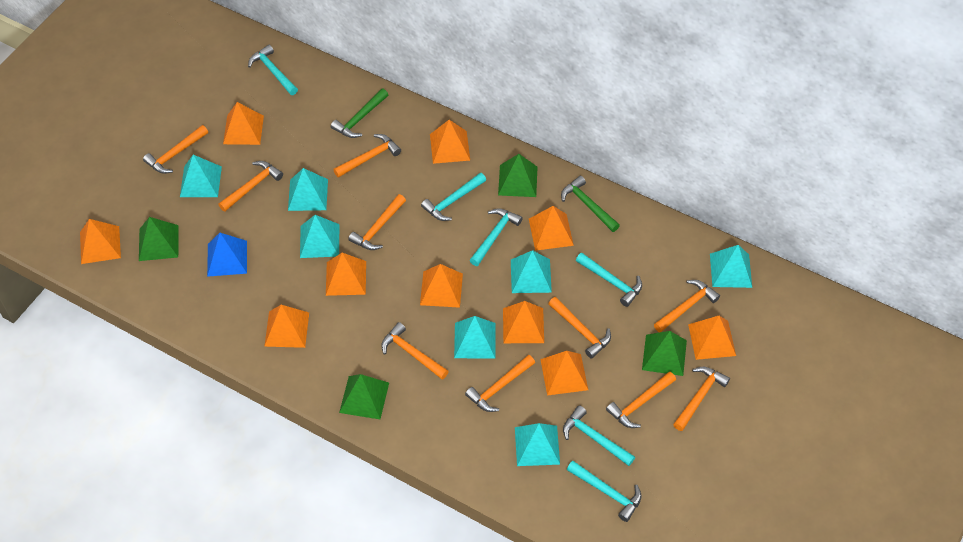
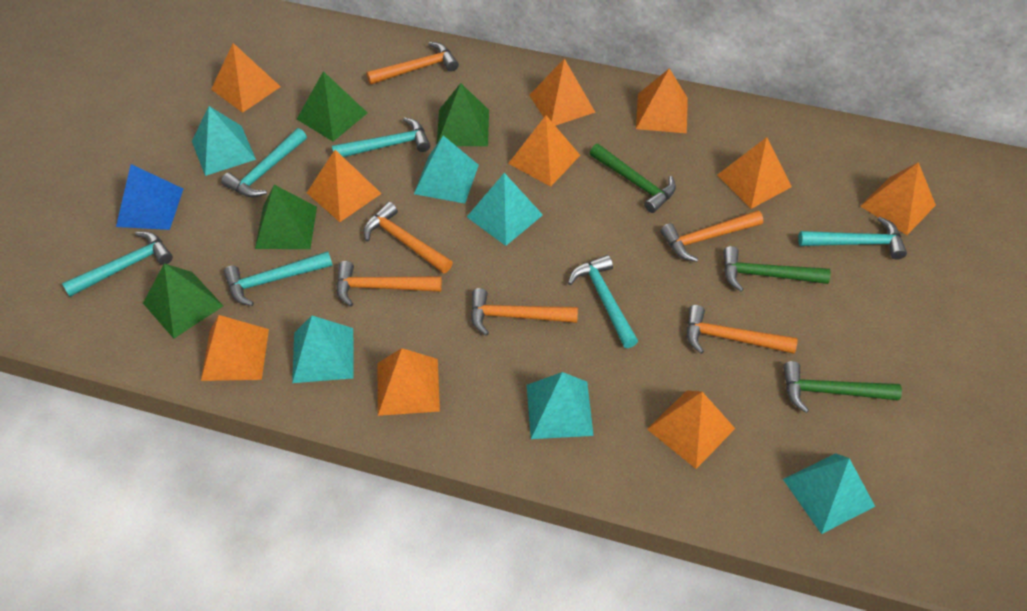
green hammer: 2 -> 3
orange hammer: 10 -> 6
turquoise pyramid: 7 -> 6

